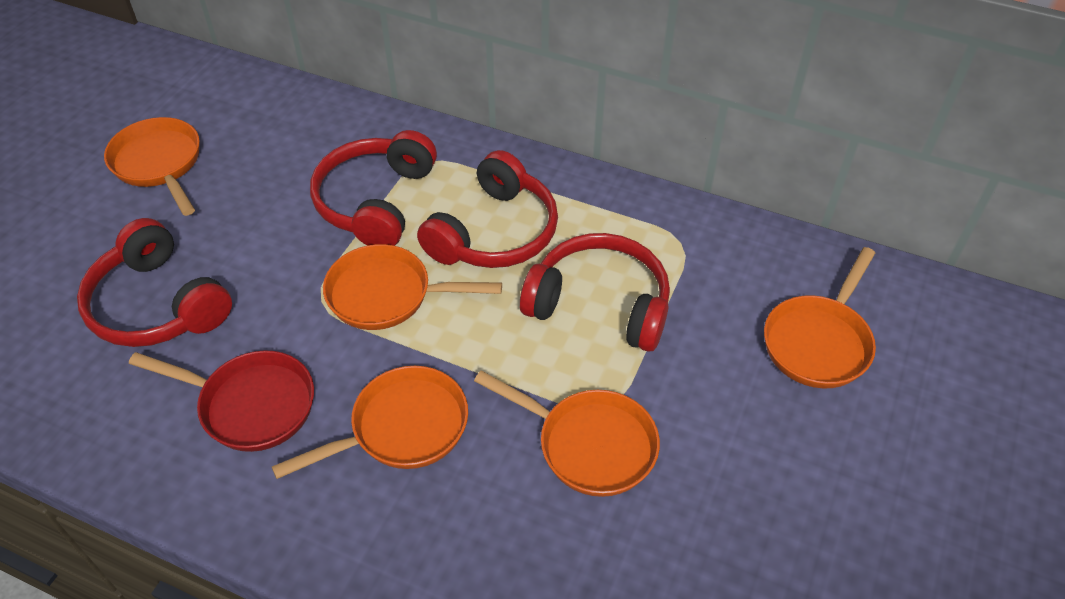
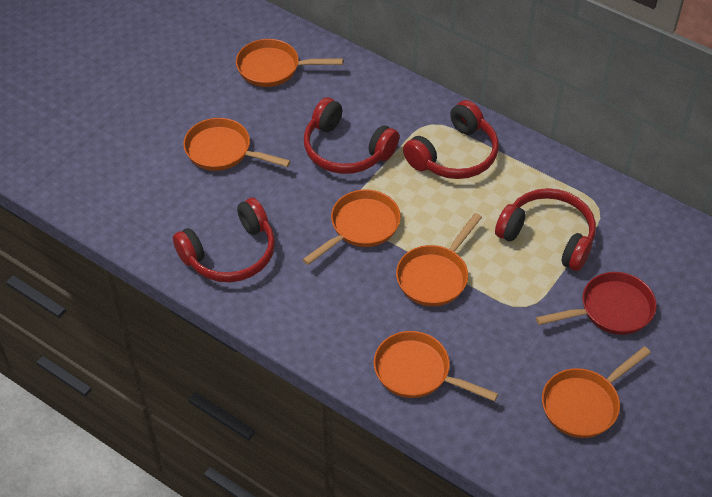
orange pan: 5 -> 6

